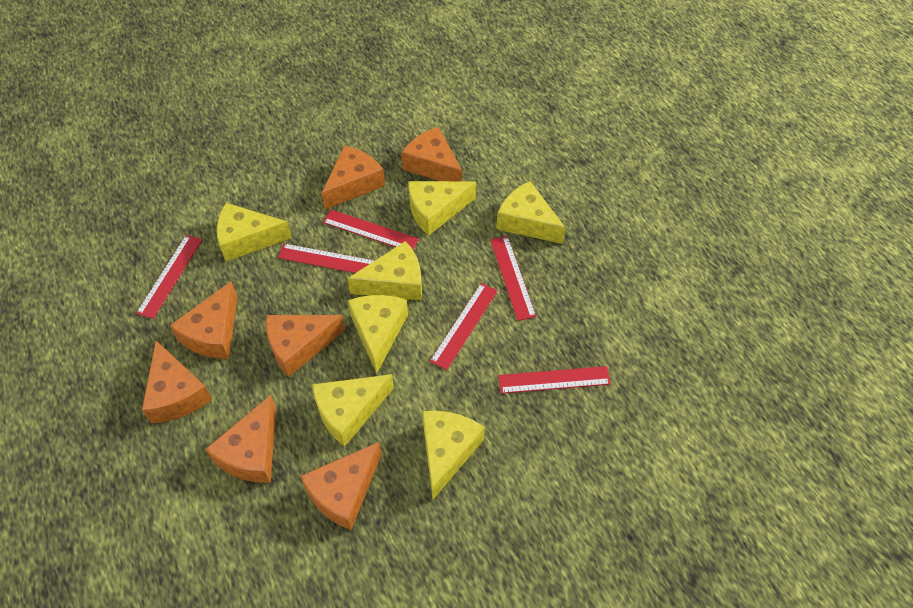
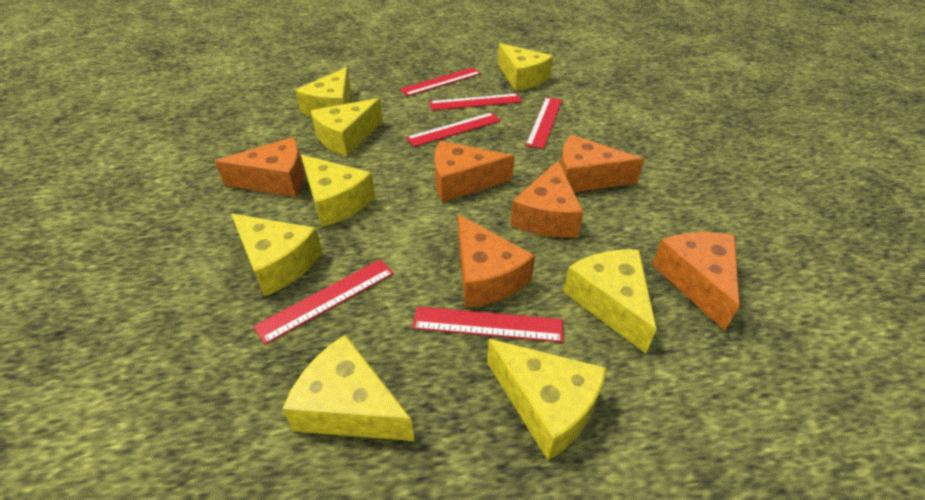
orange cheese: 7 -> 6
yellow cheese: 7 -> 8

